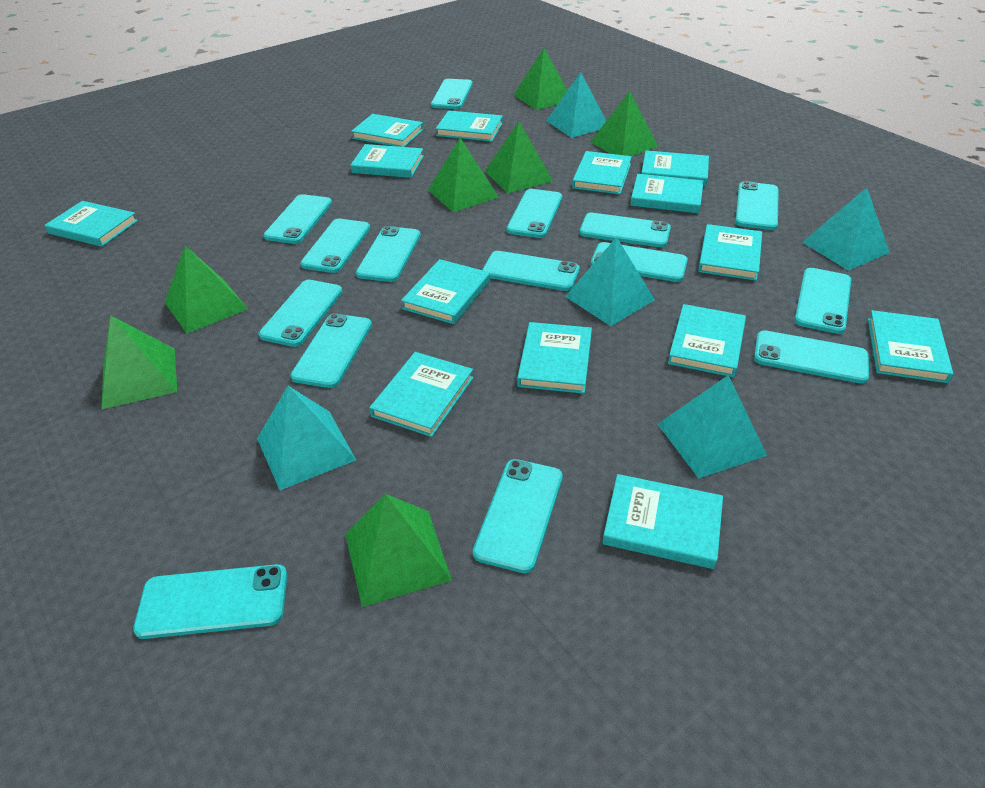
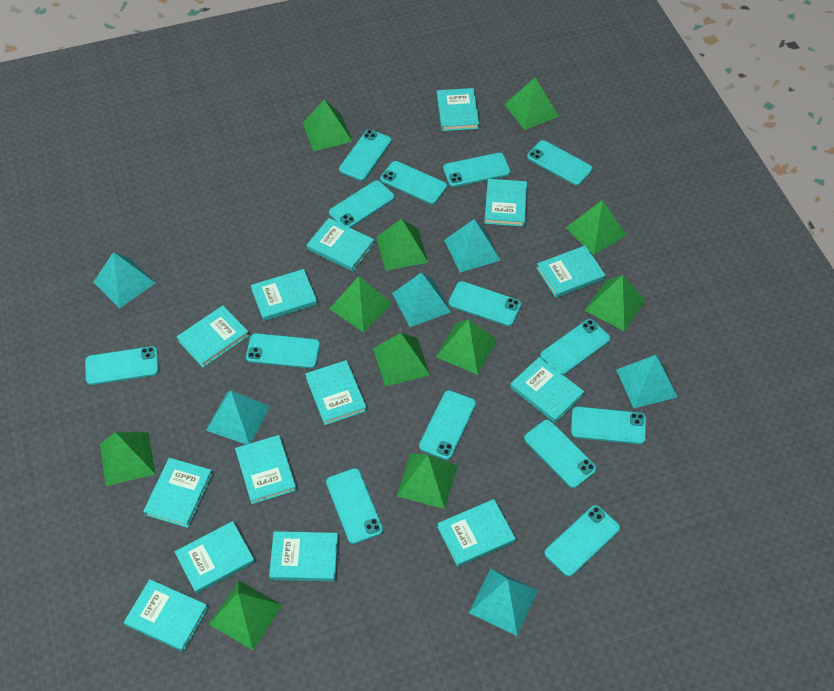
green pyramid: 7 -> 11
turquoise phone: 15 -> 14
turquoise pyramid: 5 -> 6

